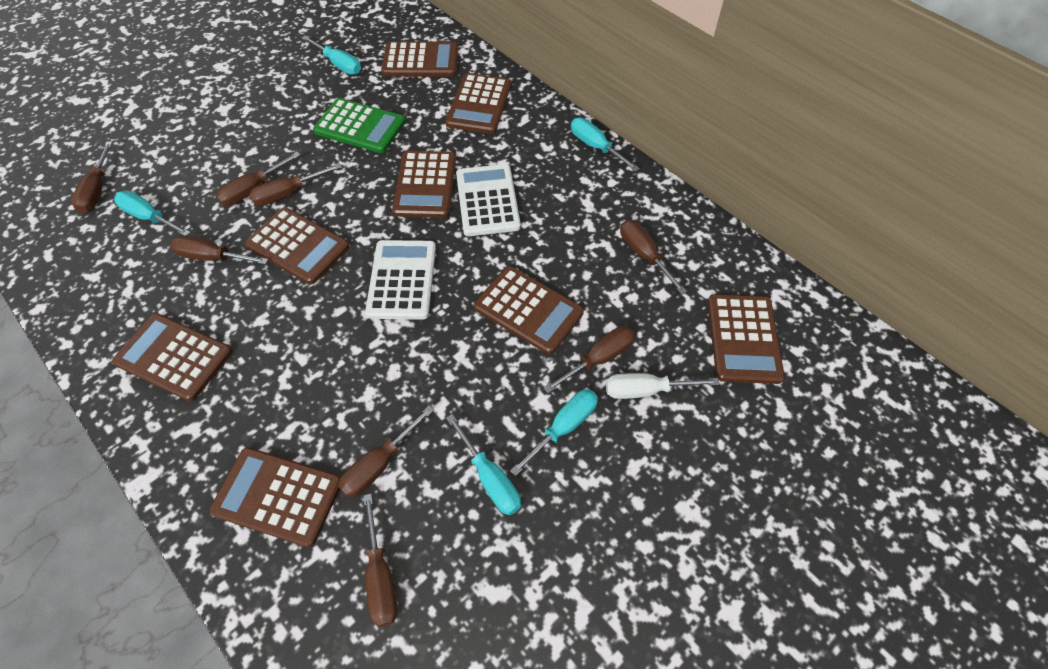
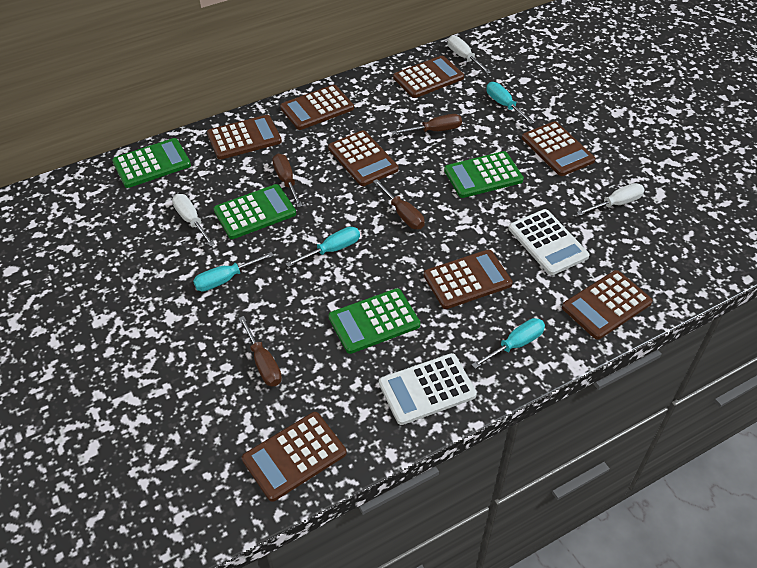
brown screwdriver: 8 -> 4
green calculator: 1 -> 4
turquoise screwdriver: 5 -> 4
white screwdriver: 1 -> 3

